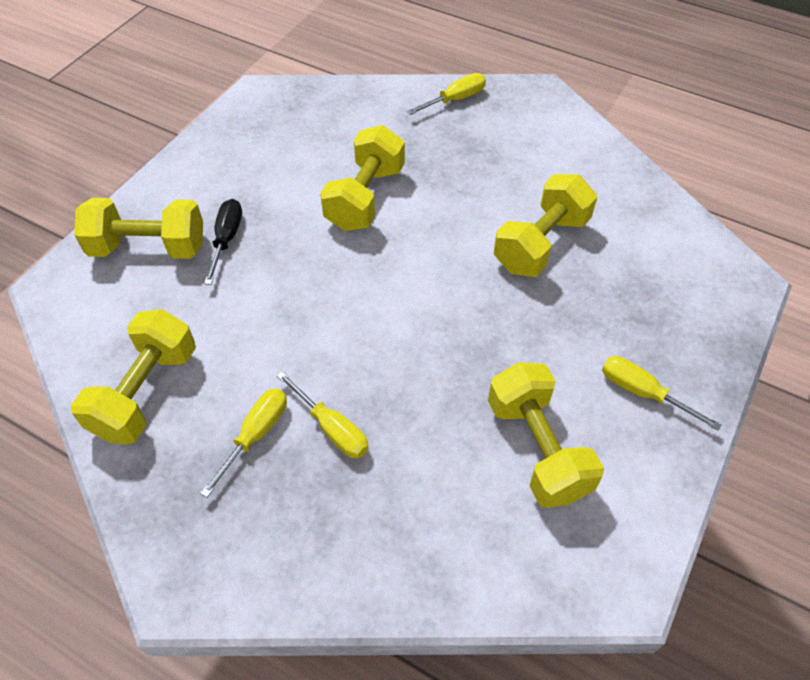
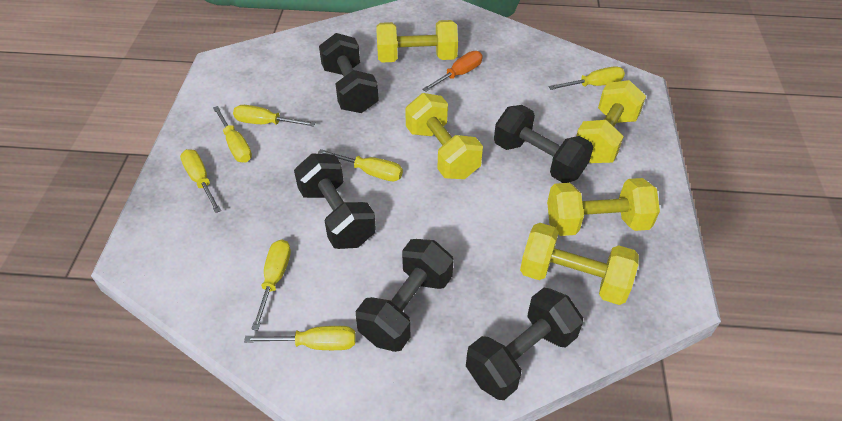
black dumbbell: 0 -> 5
black screwdriver: 1 -> 0
orange screwdriver: 0 -> 1
yellow screwdriver: 4 -> 7

